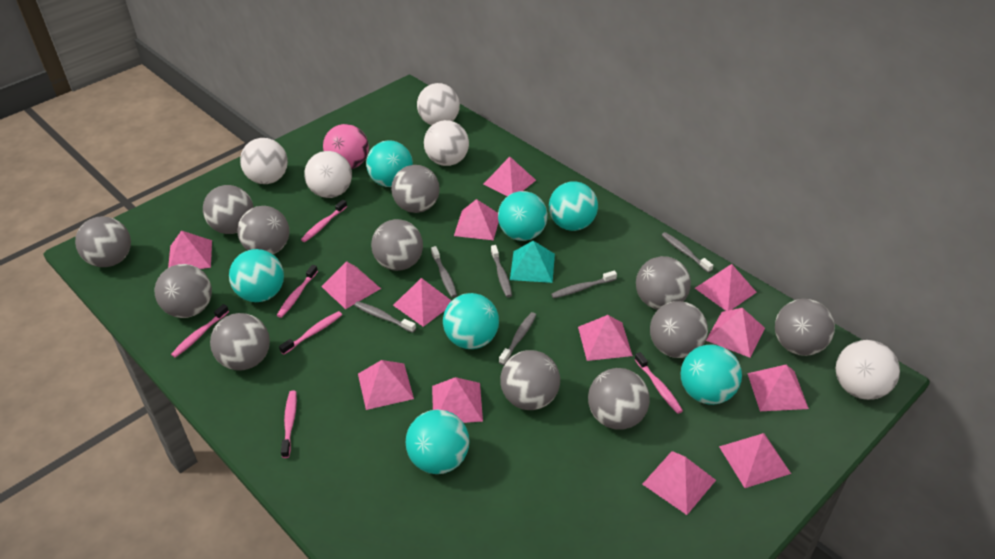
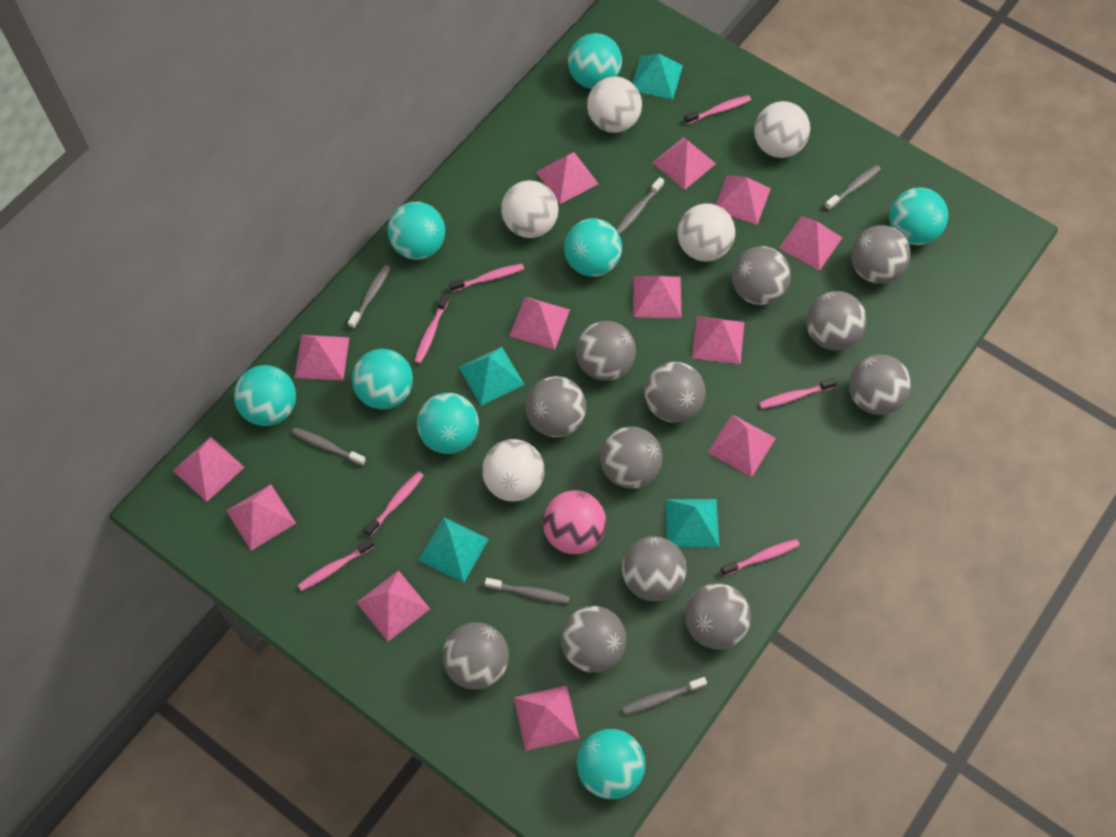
pink toothbrush: 6 -> 7
turquoise ball: 7 -> 8
turquoise pyramid: 1 -> 4

